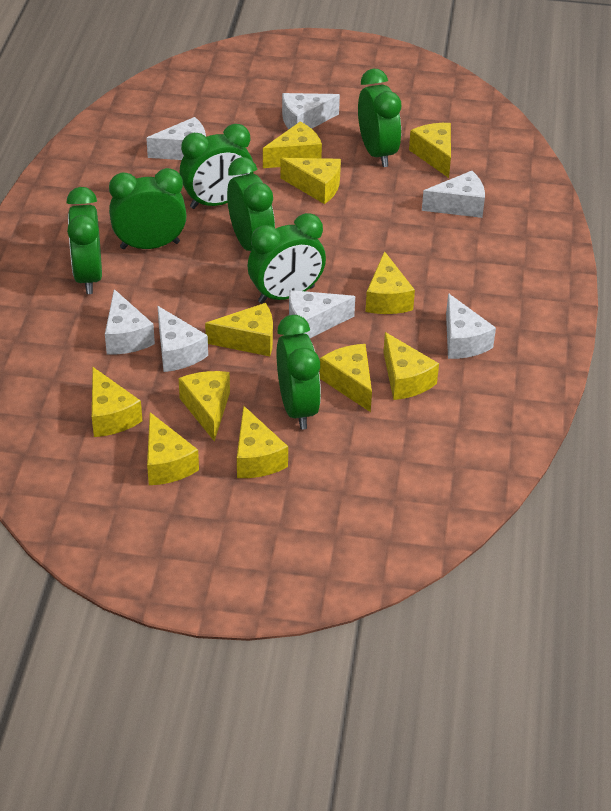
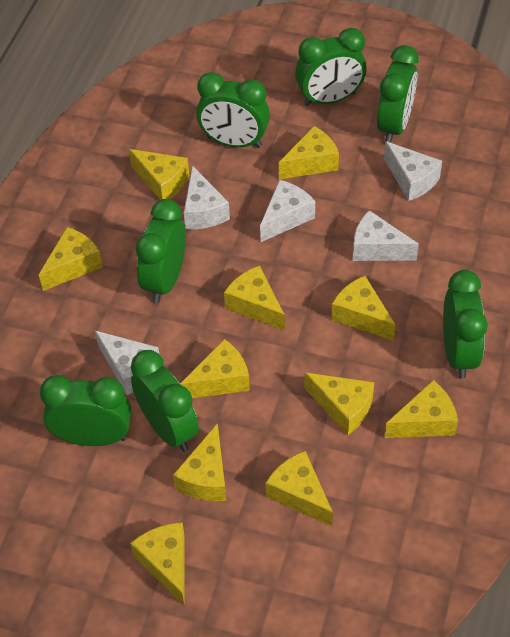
white cheese: 7 -> 5

